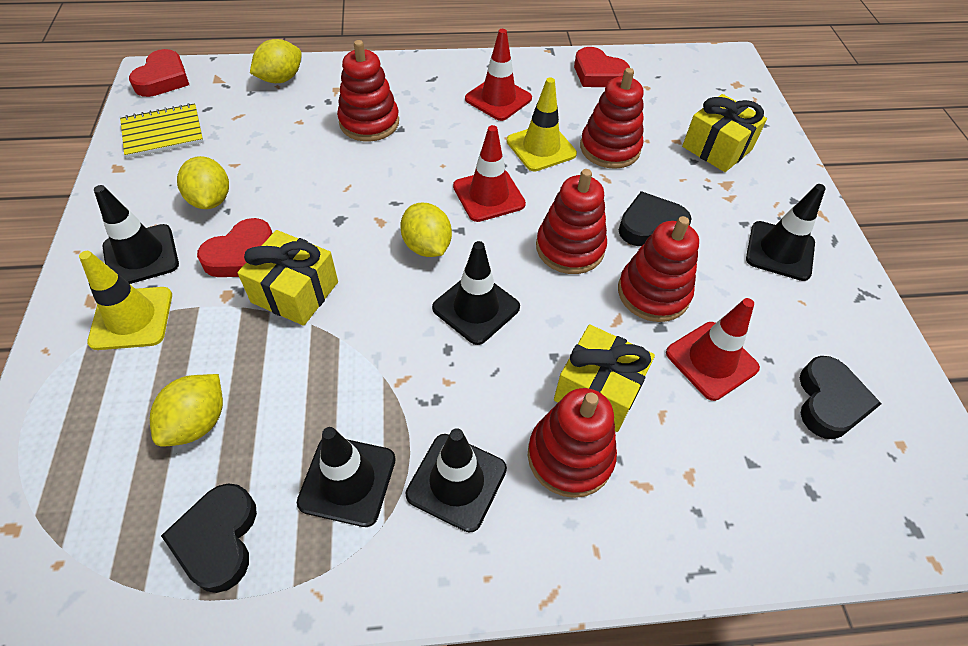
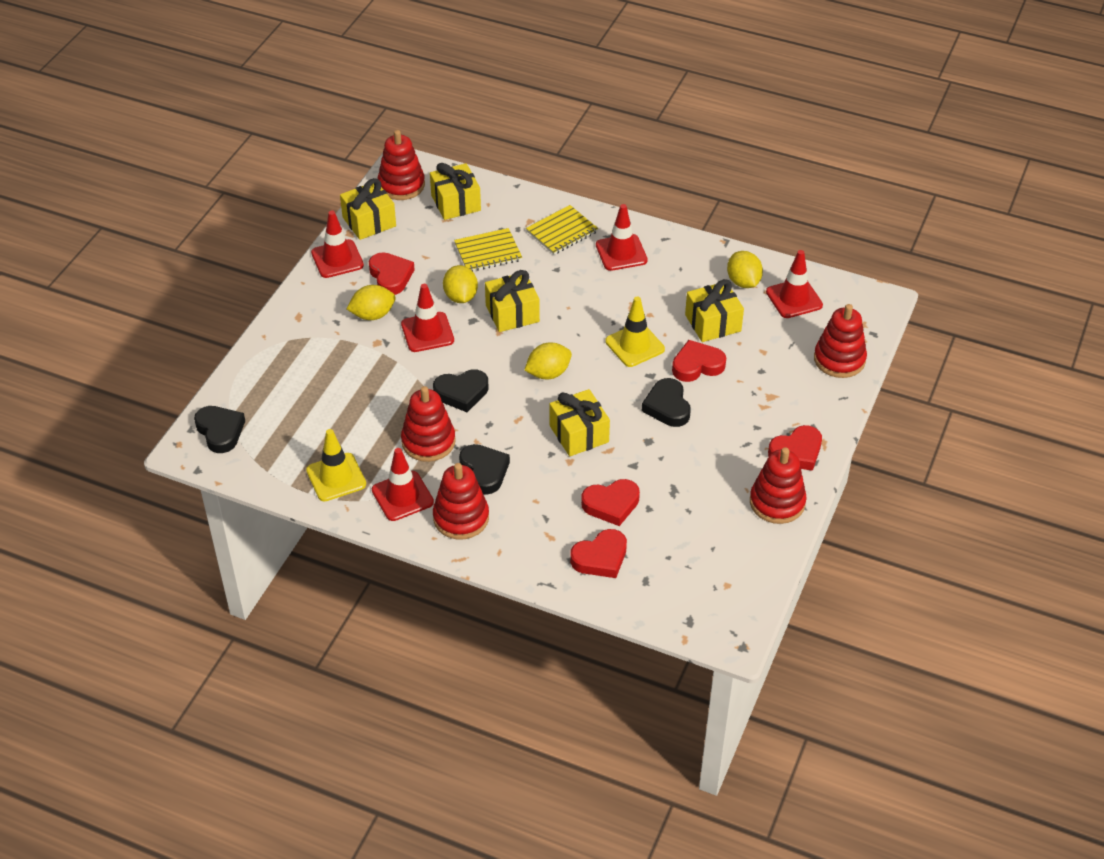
black heart: 3 -> 4
black traffic cone: 5 -> 0
red heart: 3 -> 5
red traffic cone: 3 -> 5
yellow gift: 3 -> 5
yellow notebook: 1 -> 2

